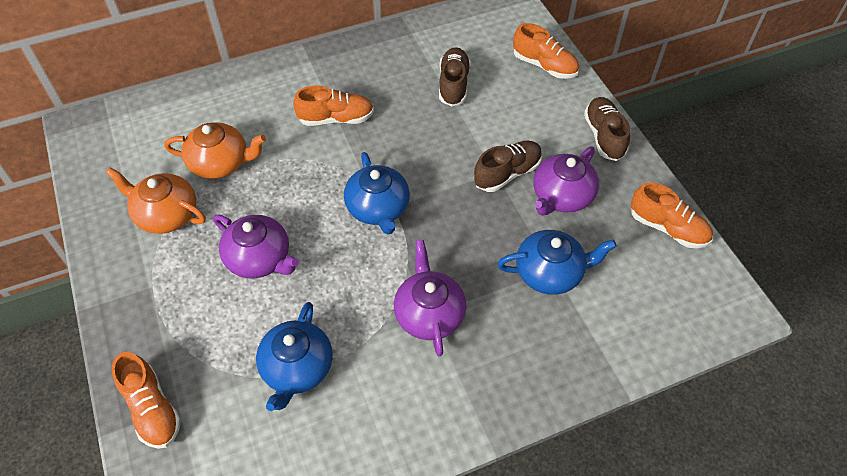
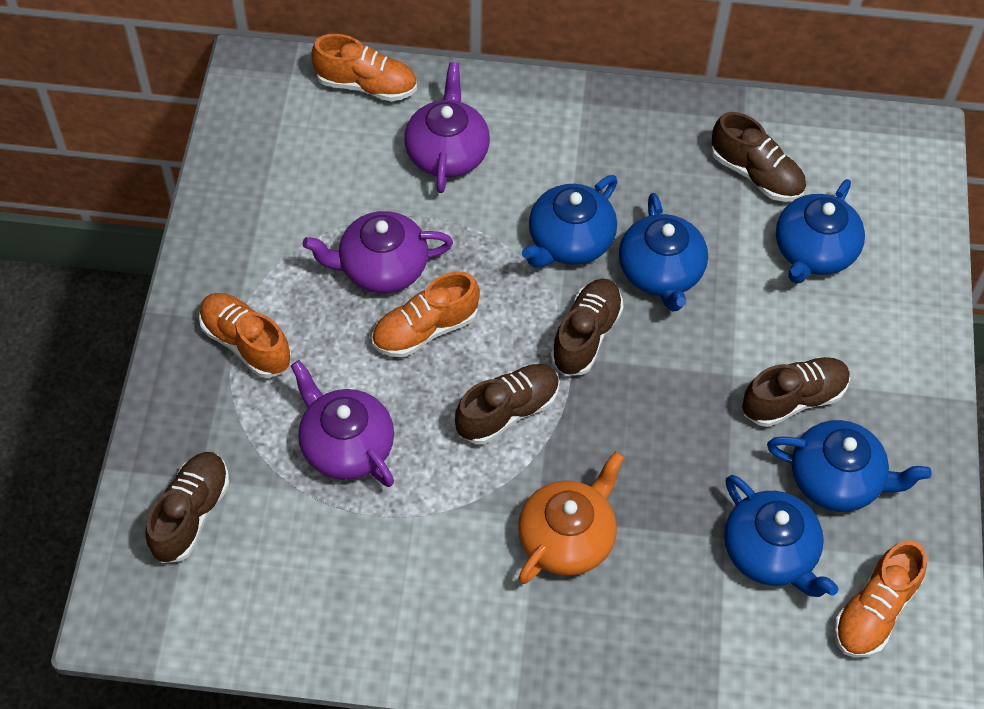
blue teapot: 3 -> 5
brown shoe: 3 -> 5
orange teapot: 2 -> 1

